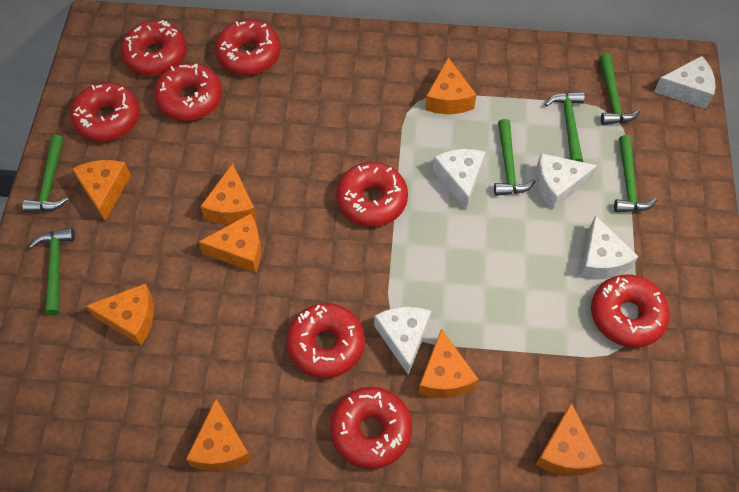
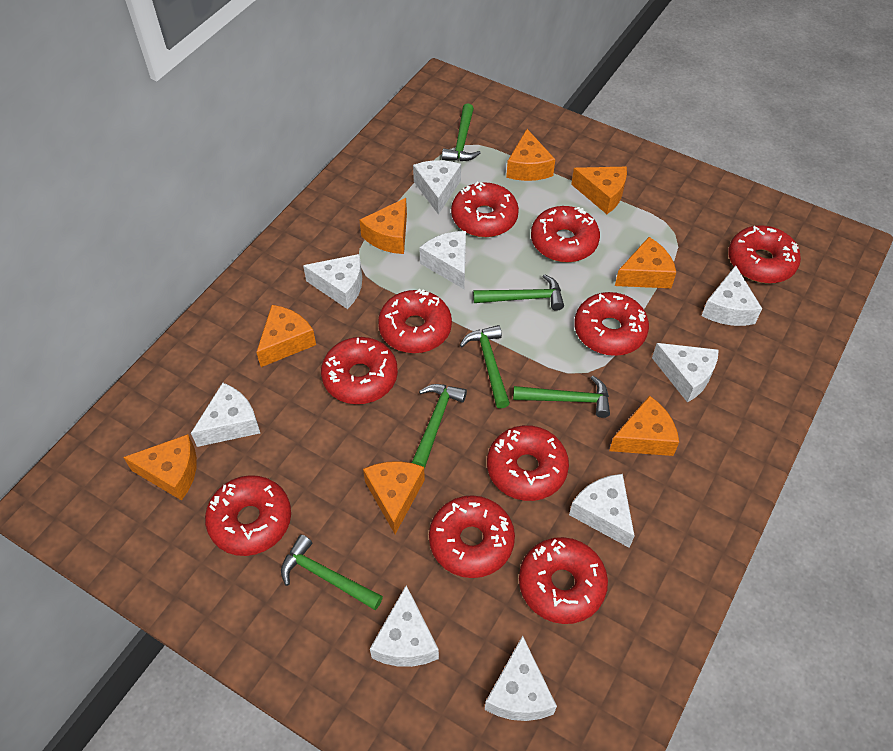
red donut: 8 -> 10
white cheese: 5 -> 9

